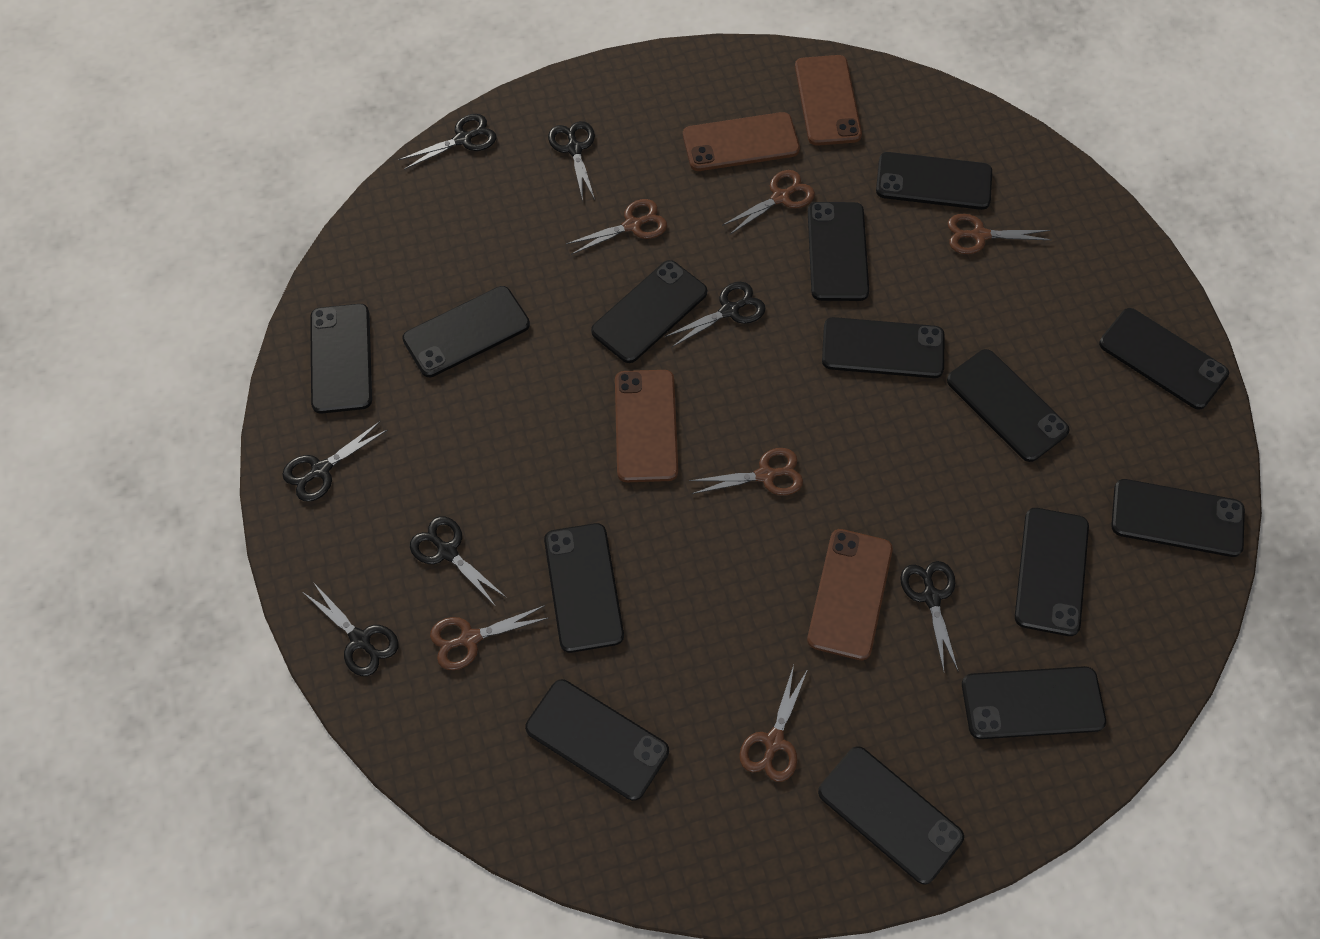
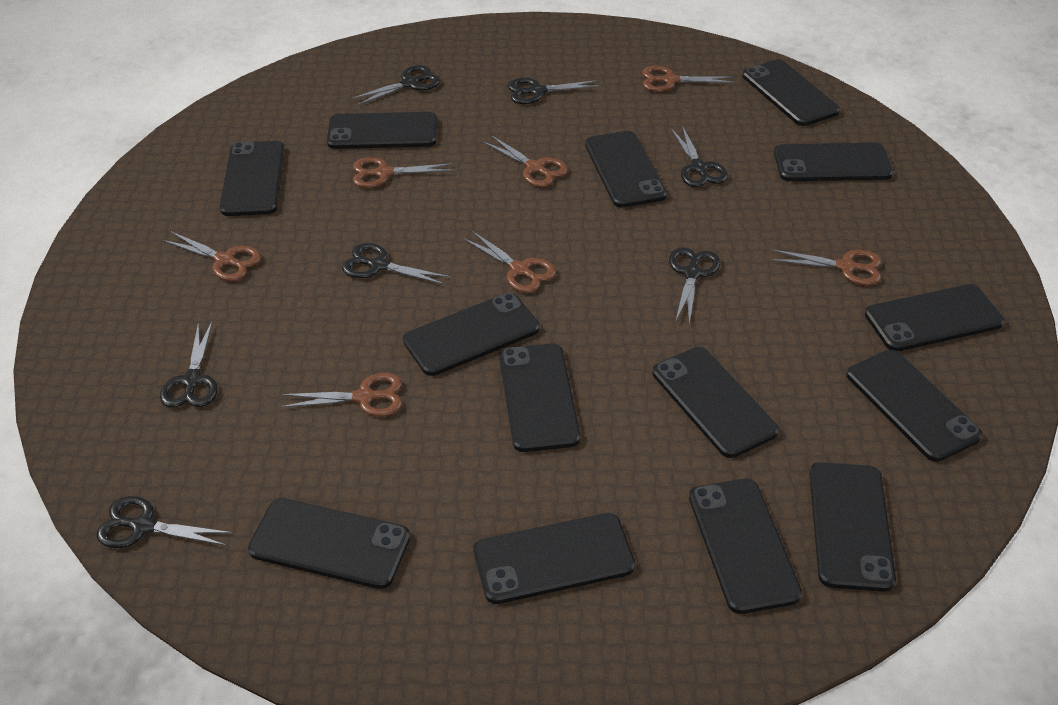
brown phone: 4 -> 0
brown scissors: 6 -> 7

